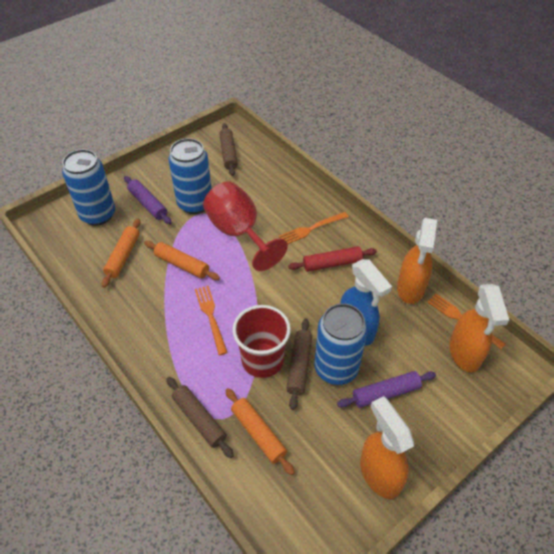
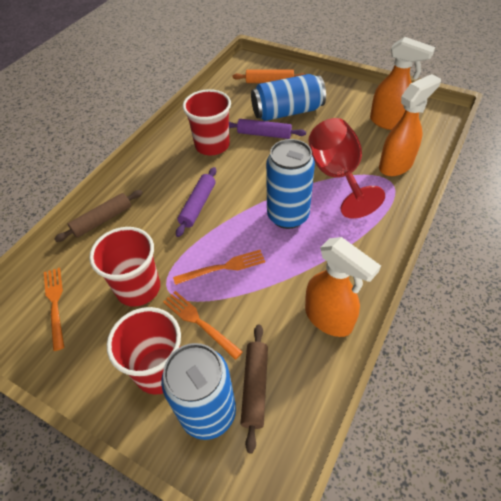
blue spray bottle: 1 -> 0
brown rolling pin: 3 -> 2
orange rolling pin: 3 -> 1
red cup: 1 -> 3
red rolling pin: 1 -> 0

